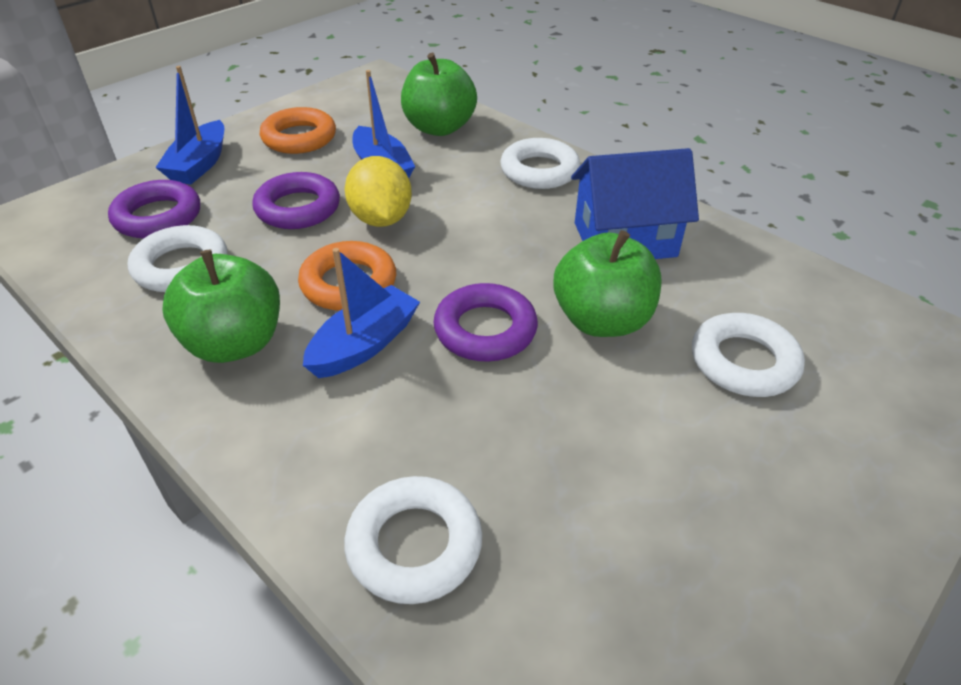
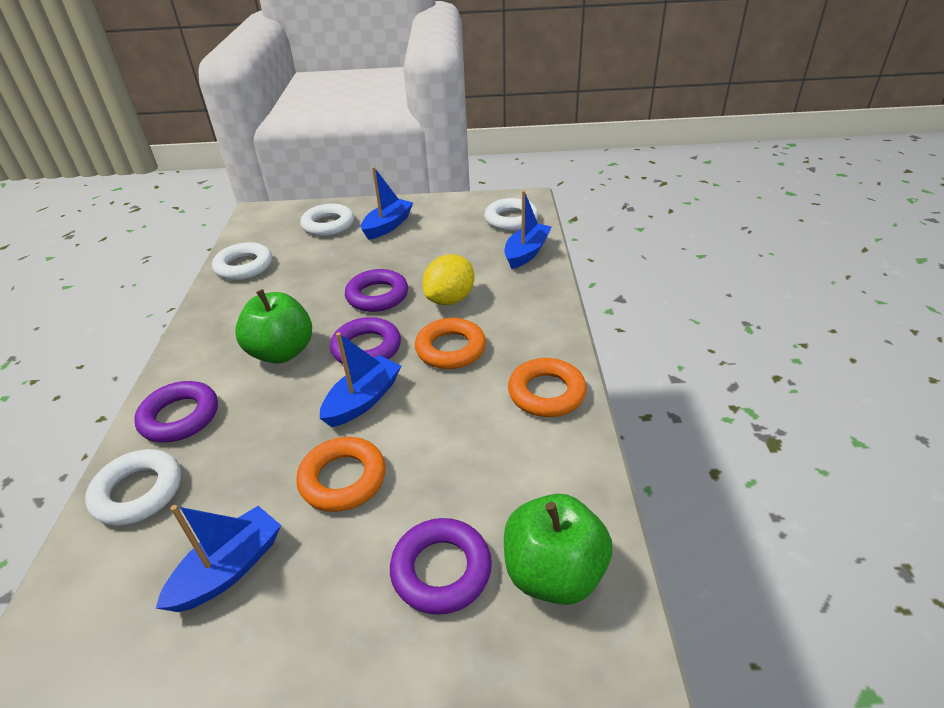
blue boat: 3 -> 4
blue house: 1 -> 0
green apple: 3 -> 2
orange ring: 2 -> 3
purple ring: 3 -> 4

